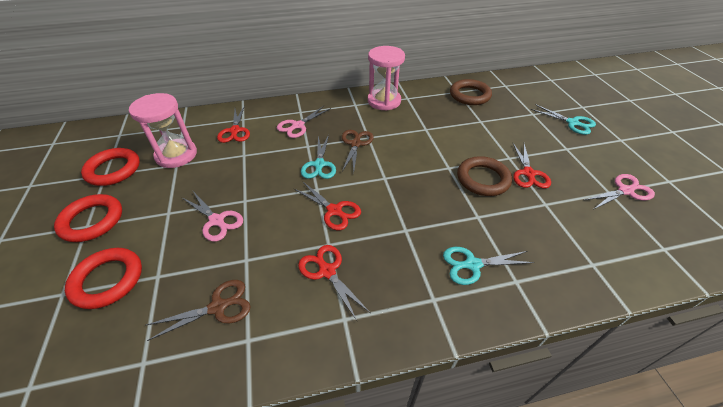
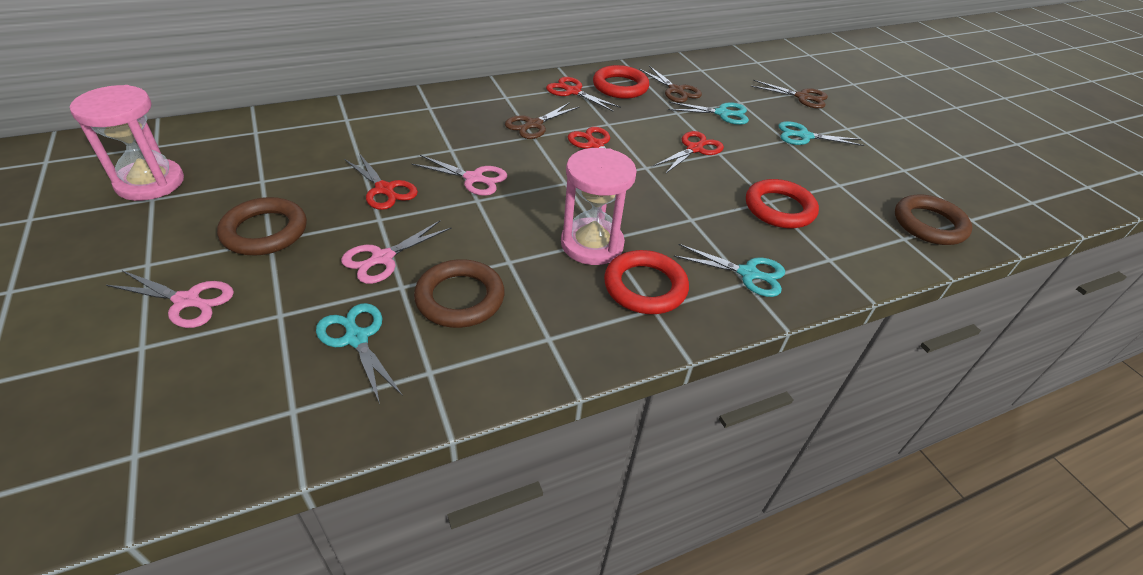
brown ring: 2 -> 3
brown scissors: 2 -> 3
turquoise scissors: 3 -> 4

